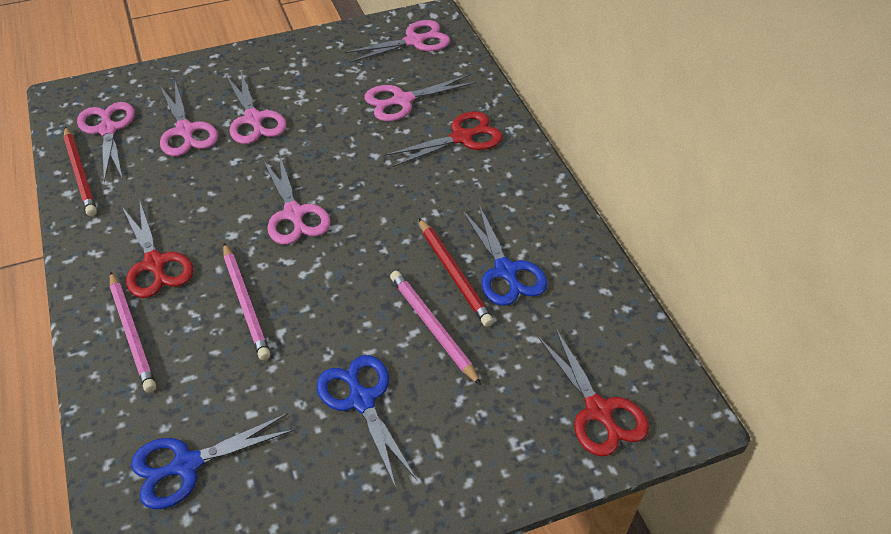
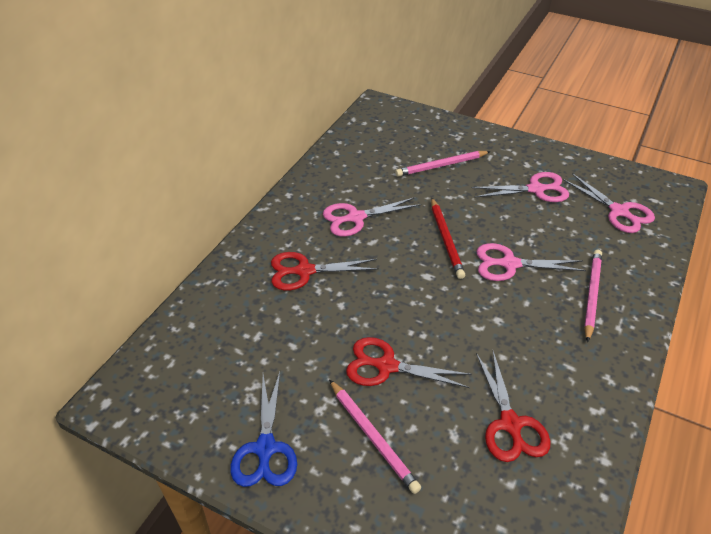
blue scissors: 3 -> 1
pink scissors: 6 -> 4
red pencil: 2 -> 1

